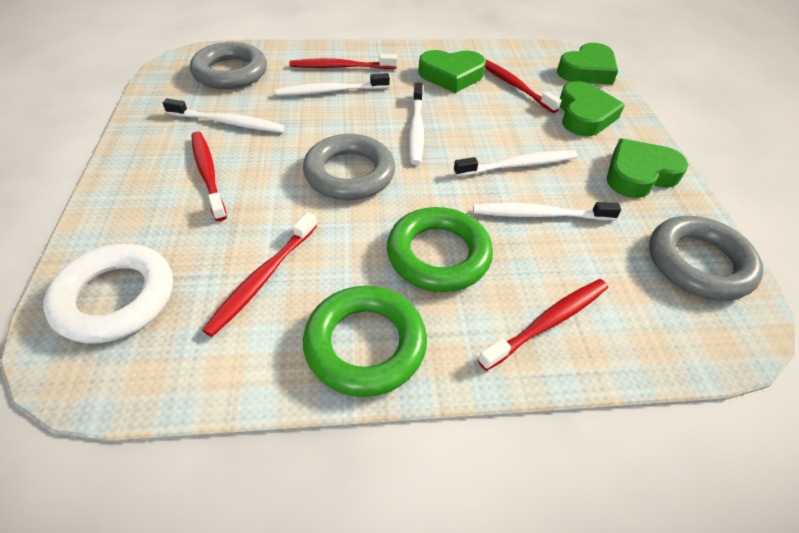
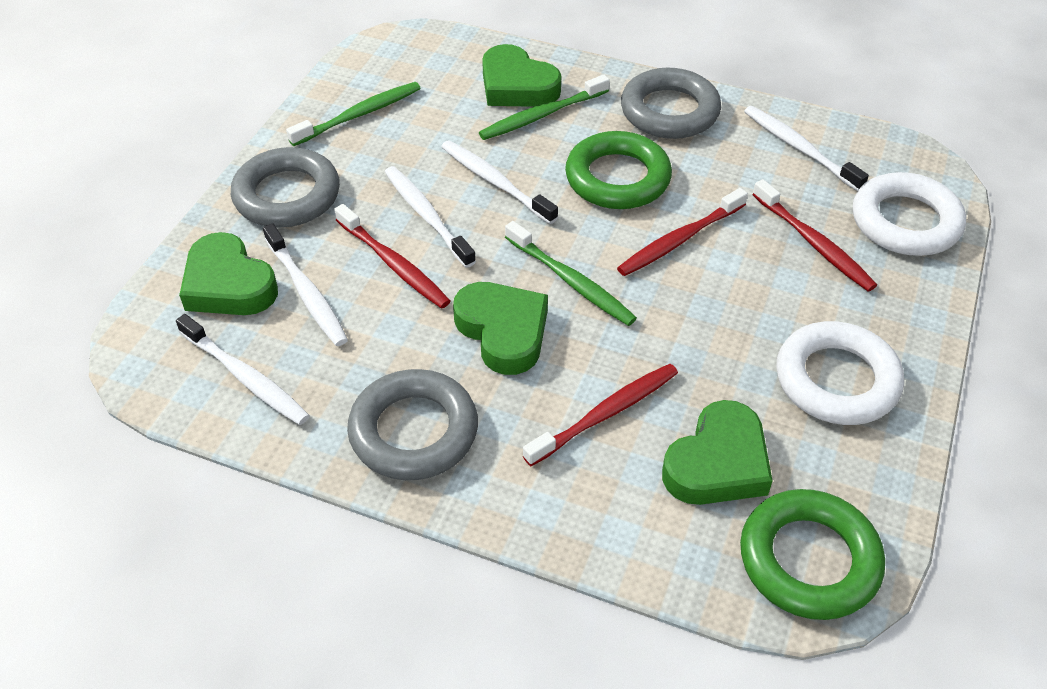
green toothbrush: 0 -> 3
red toothbrush: 5 -> 4
white ring: 1 -> 2

